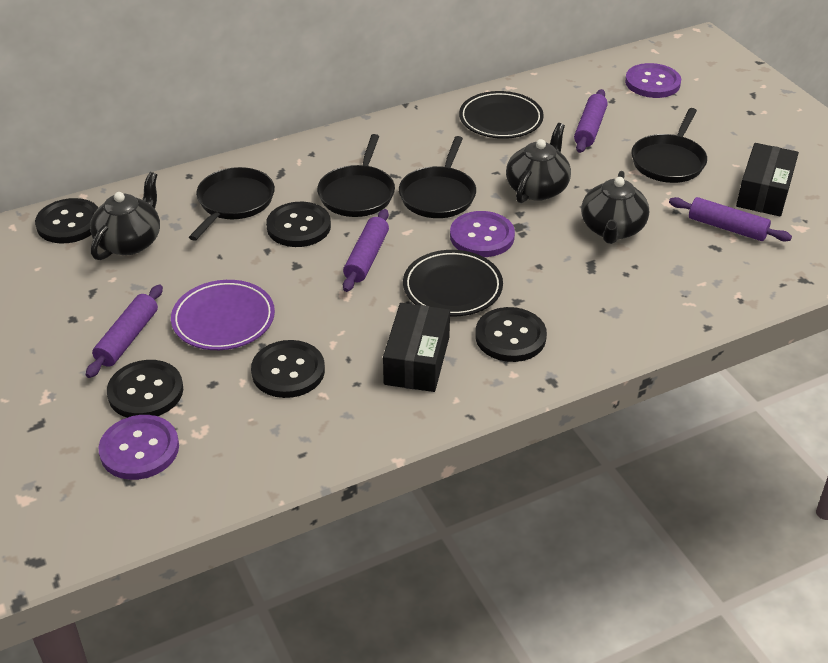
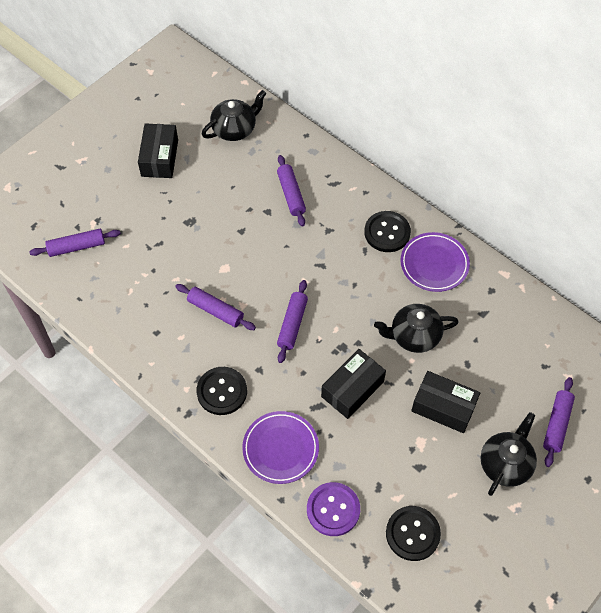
black box: 2 -> 3
black button: 5 -> 3
black pan: 4 -> 0
black plate: 2 -> 0
purple button: 3 -> 1
purple plate: 1 -> 2
purple rolling pin: 4 -> 5

